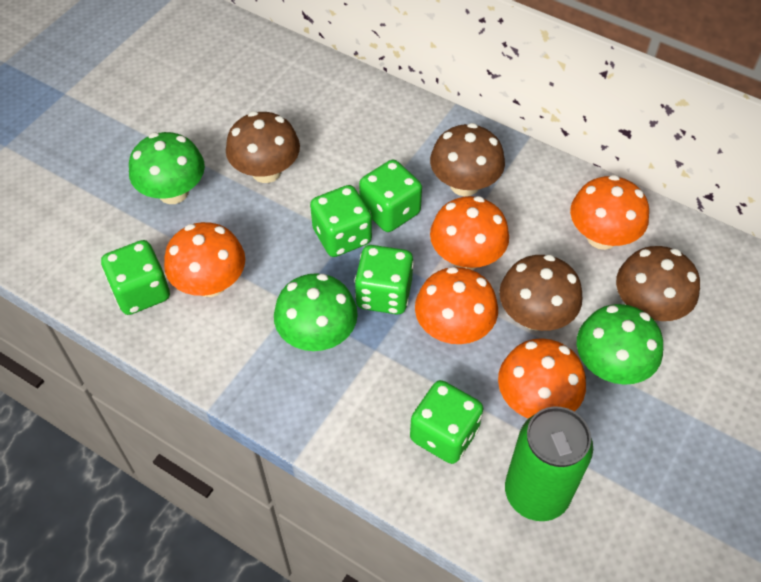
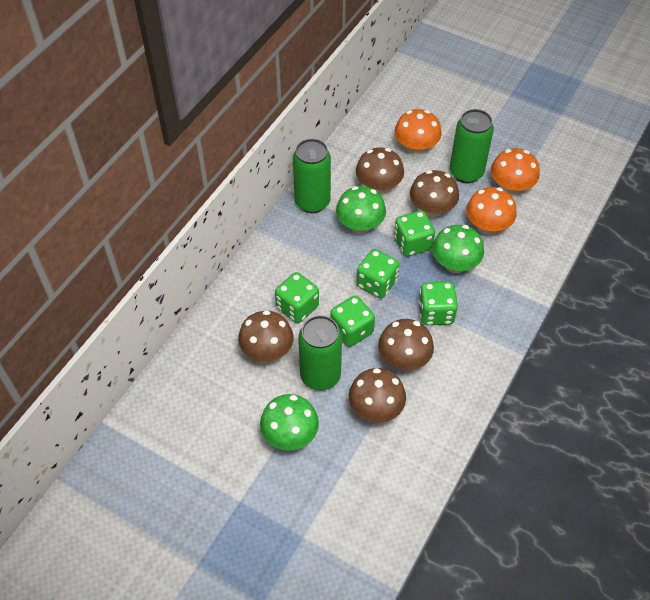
brown mushroom: 4 -> 5
green can: 1 -> 3
orange mushroom: 5 -> 3

